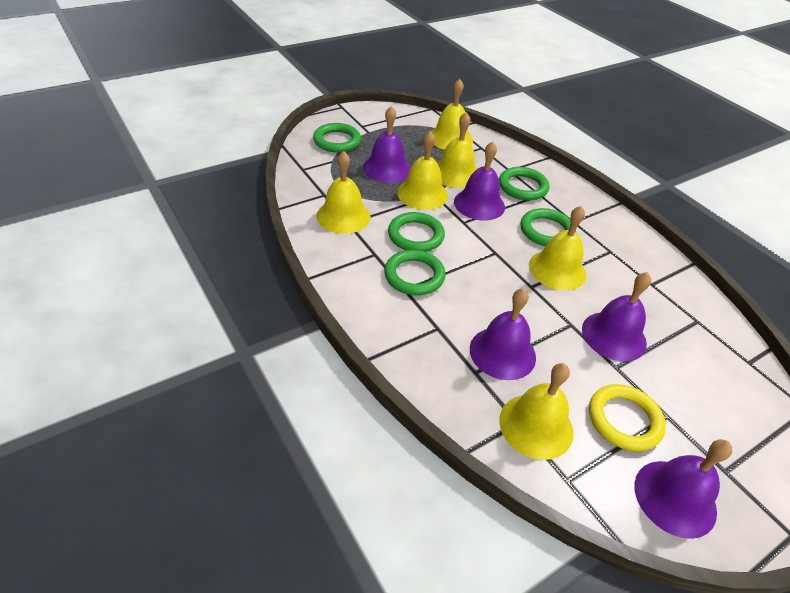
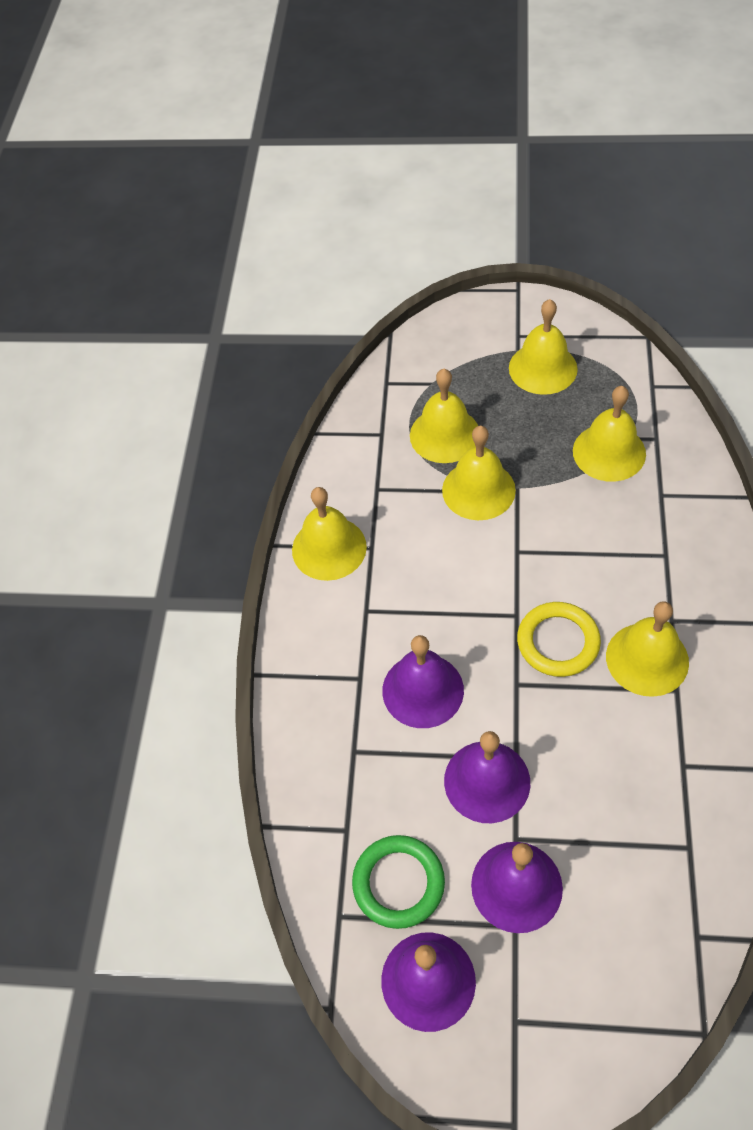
green ring: 5 -> 1
purple bell: 5 -> 4

